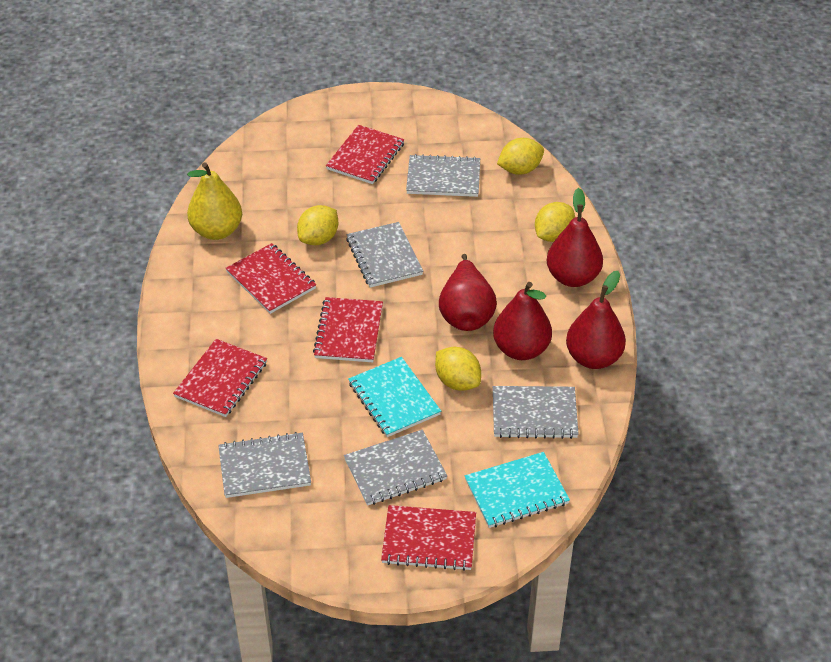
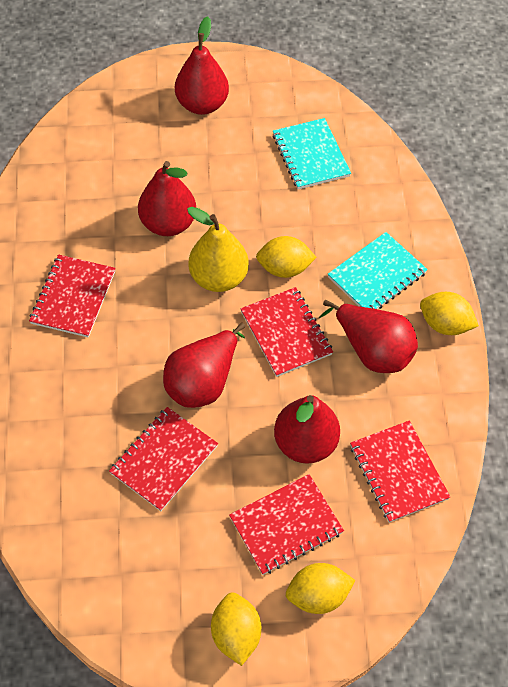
grey notebook: 5 -> 0
red pear: 4 -> 5

